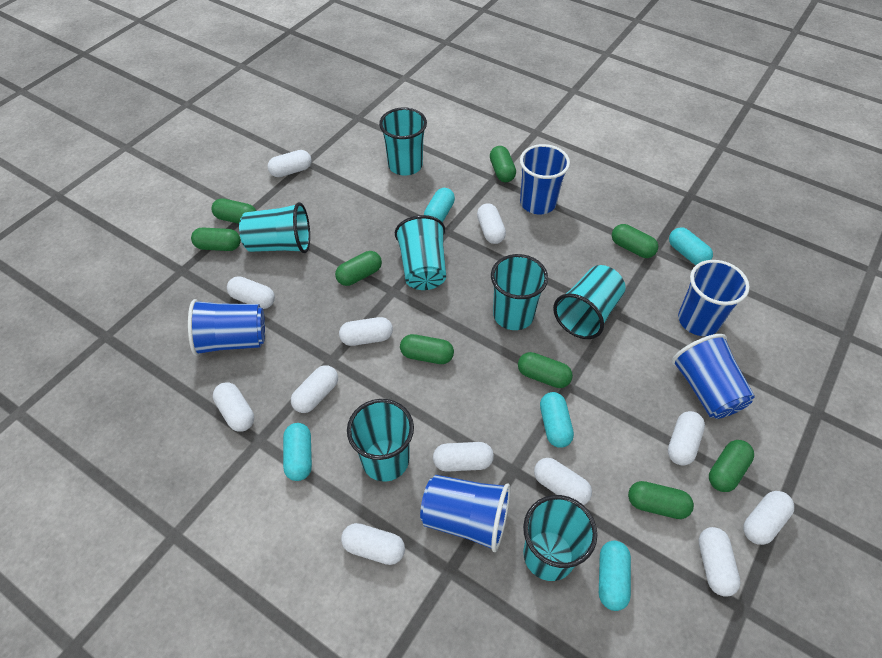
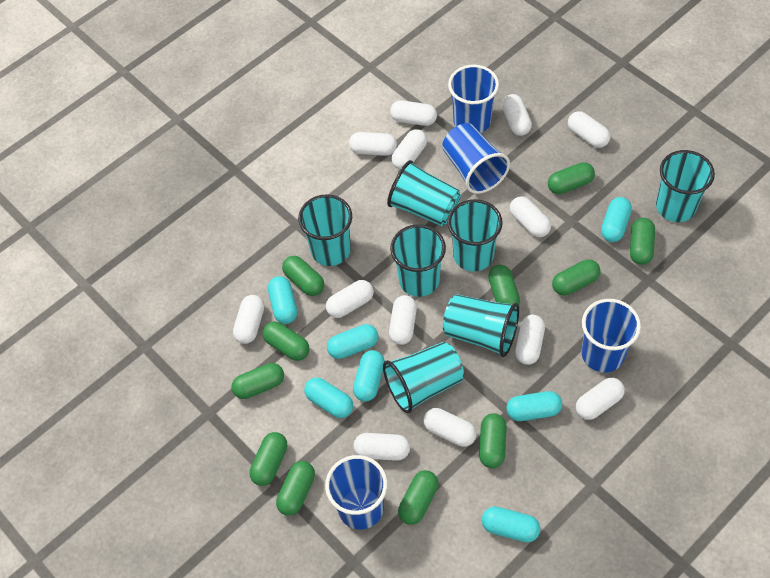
blue cup: 5 -> 4
green capsule: 9 -> 11
turquoise capsule: 5 -> 7
white capsule: 12 -> 13

